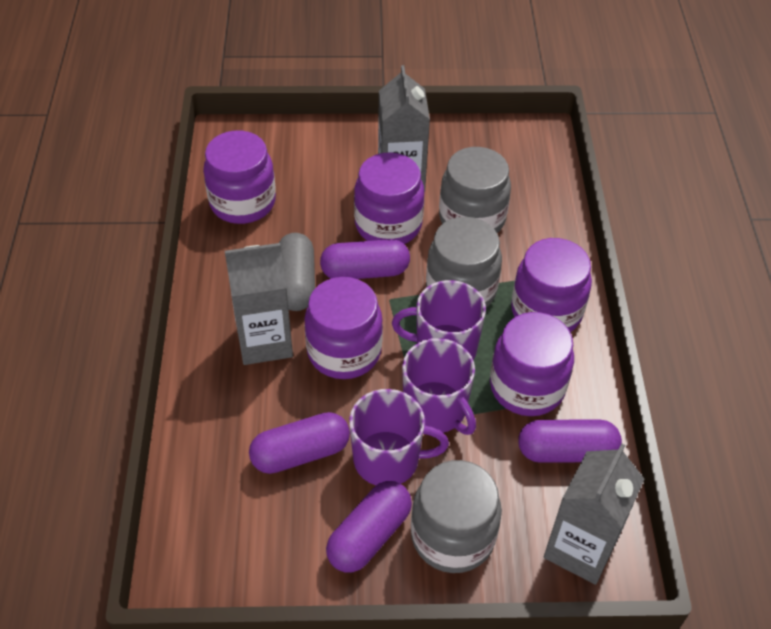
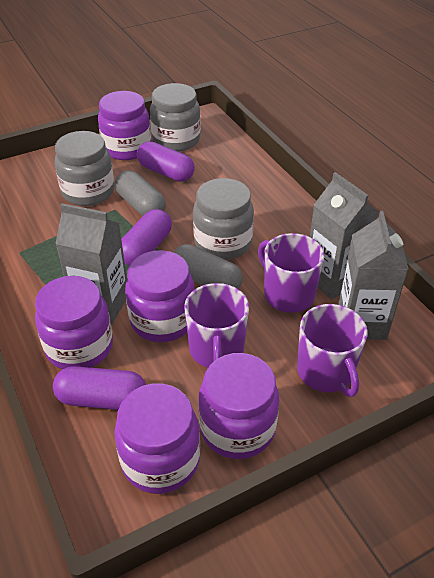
grey capsule: 1 -> 2
purple capsule: 4 -> 3

